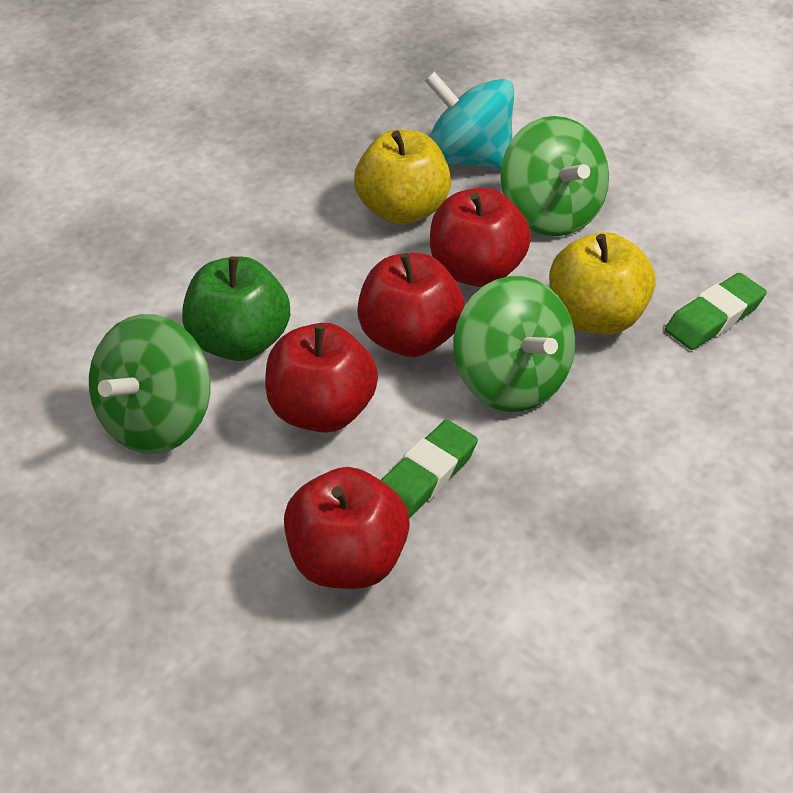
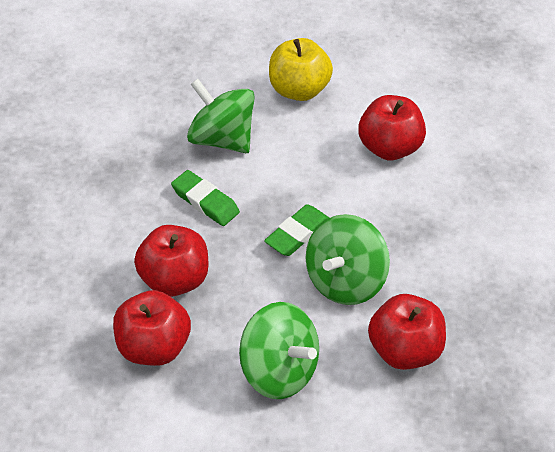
green apple: 1 -> 0
turquoise spinning top: 1 -> 0
yellow apple: 2 -> 1

